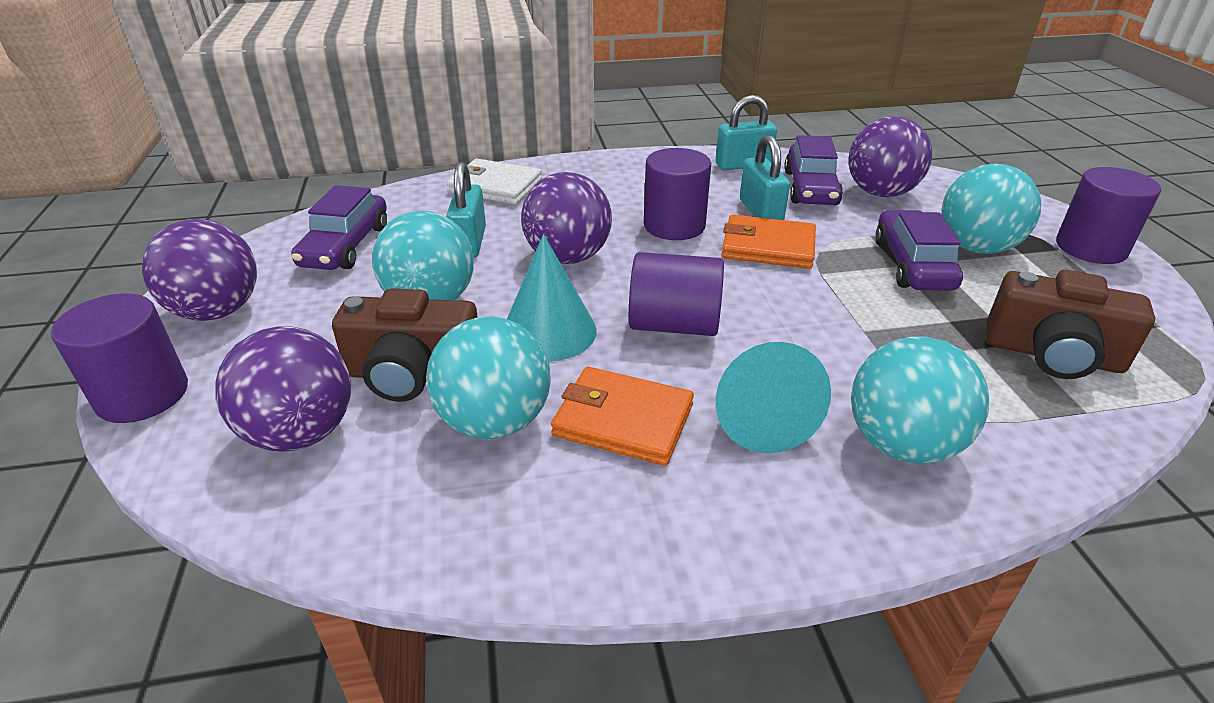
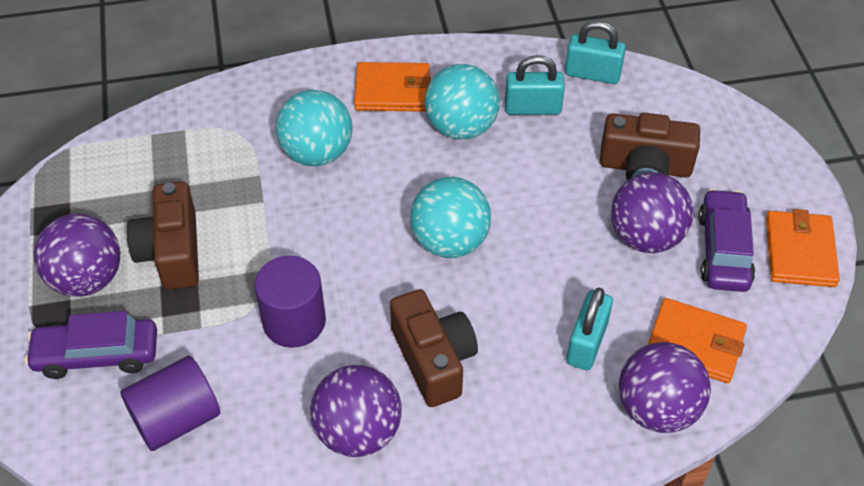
brown camera: 2 -> 3
orange wallet: 2 -> 3
purple car: 3 -> 2
purple cylinder: 4 -> 2
turquoise ball: 4 -> 3
turquoise cone: 2 -> 0
white wallet: 1 -> 0

